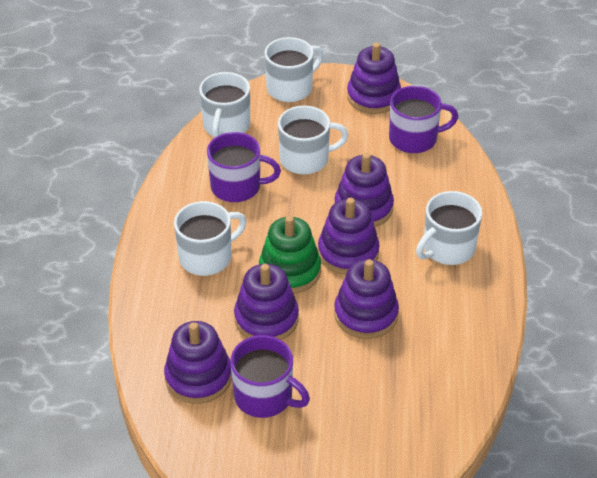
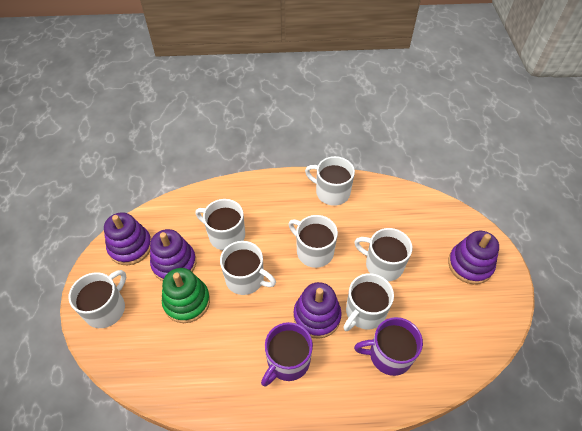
purple mug: 3 -> 2
purple stacking toy: 6 -> 4
white mug: 5 -> 7

